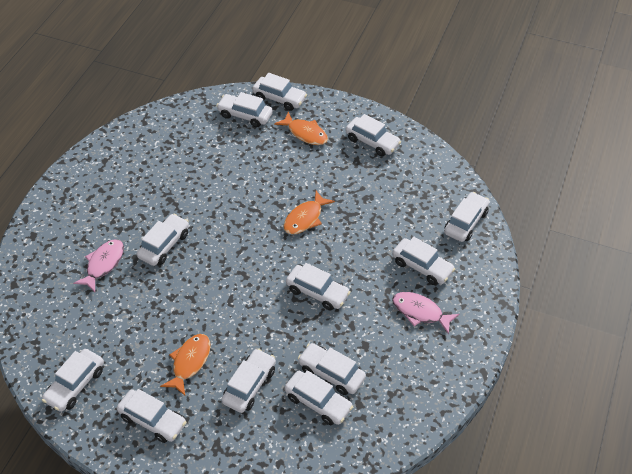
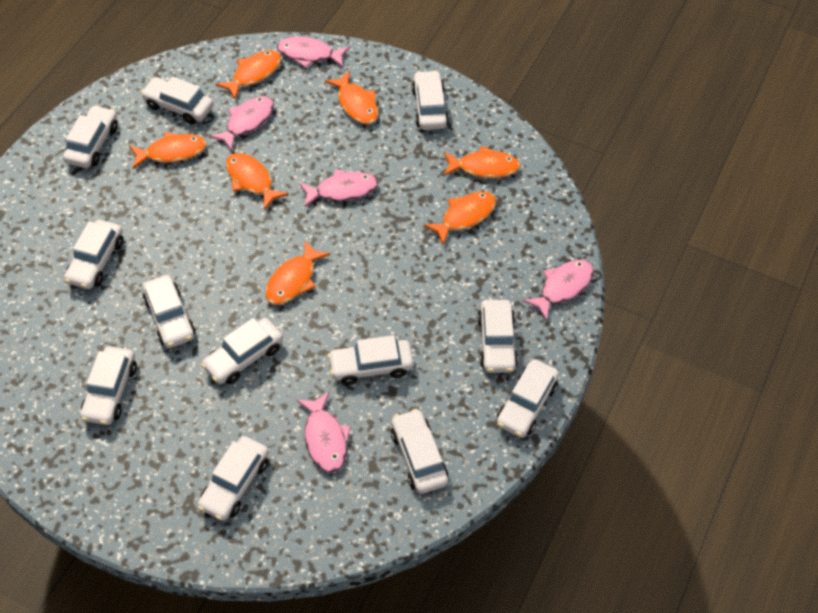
orange fish: 3 -> 7
pink fish: 2 -> 5

